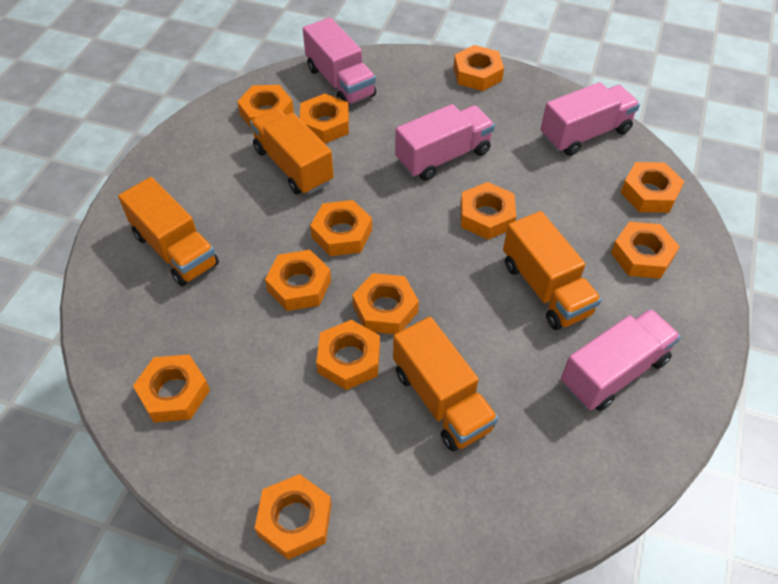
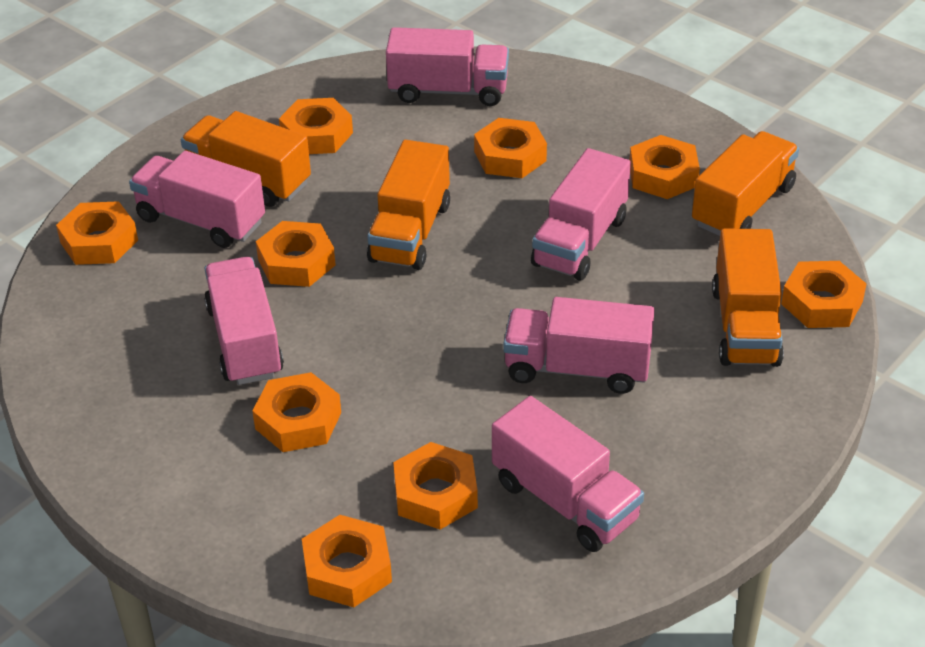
orange nut: 12 -> 9
pink truck: 4 -> 6

